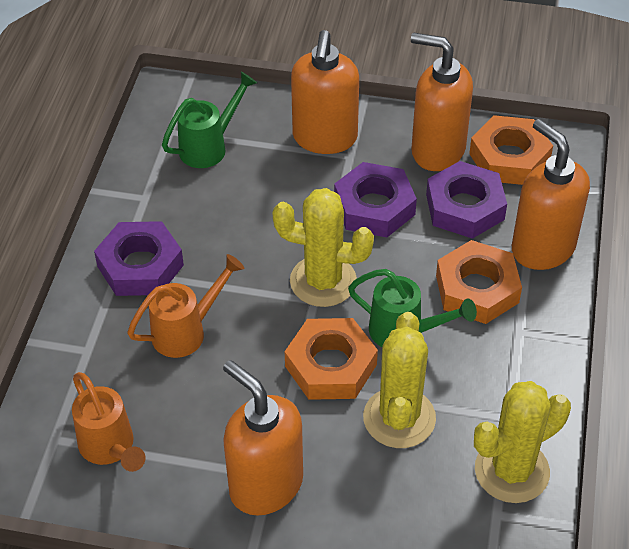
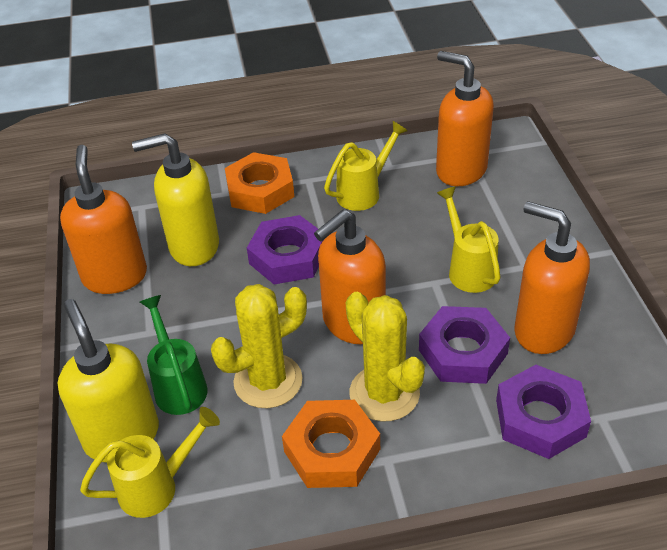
green watering can: 2 -> 1
orange nut: 3 -> 2
orange watering can: 2 -> 0
yellow cactus: 3 -> 2
yellow soap dispenser: 0 -> 2
yellow watering can: 0 -> 3

